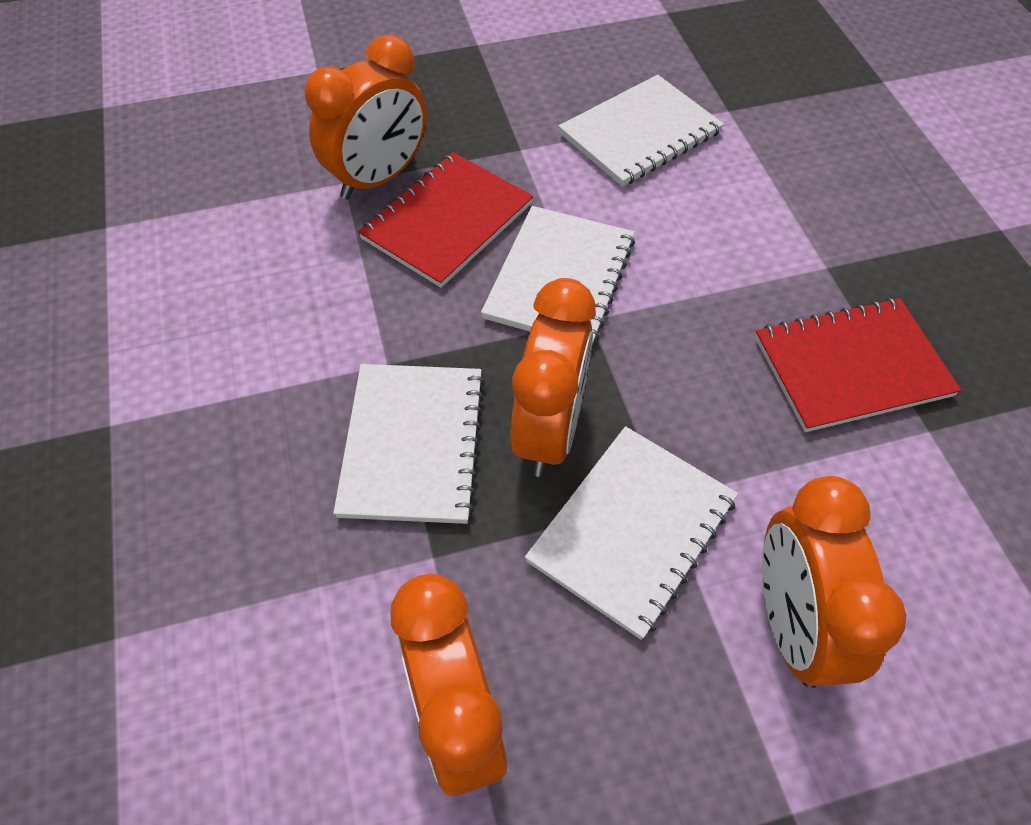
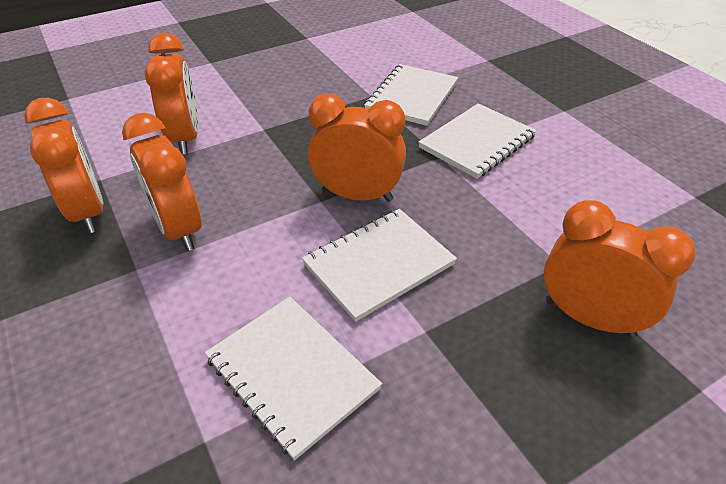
orange clock: 4 -> 5
red notebook: 2 -> 0

